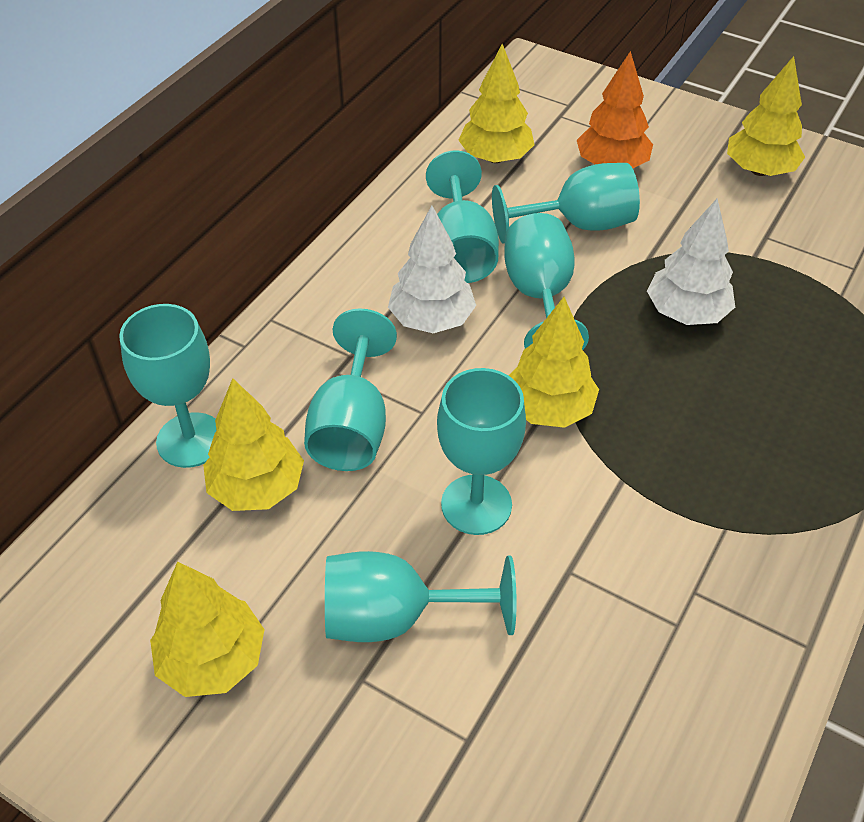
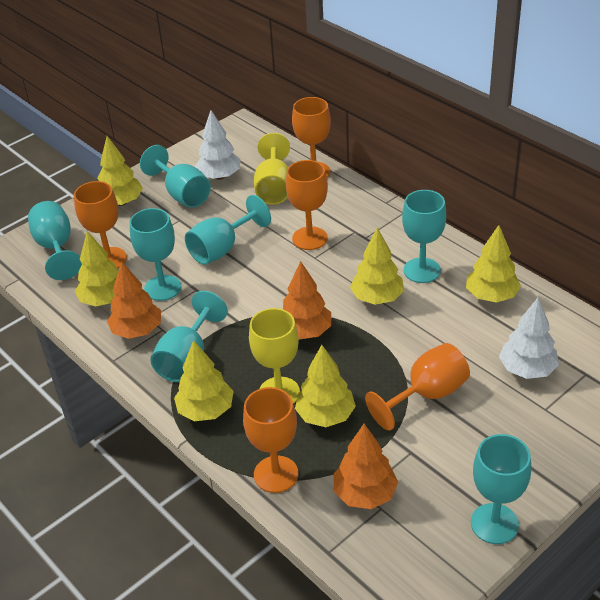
orange goblet: 0 -> 5
orange tree: 1 -> 3
yellow goblet: 0 -> 2
yellow tree: 5 -> 6

